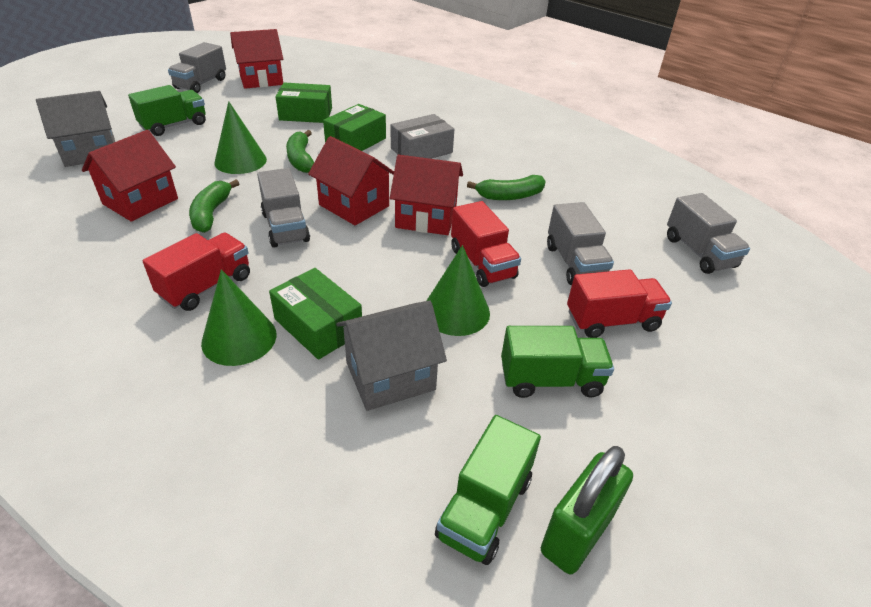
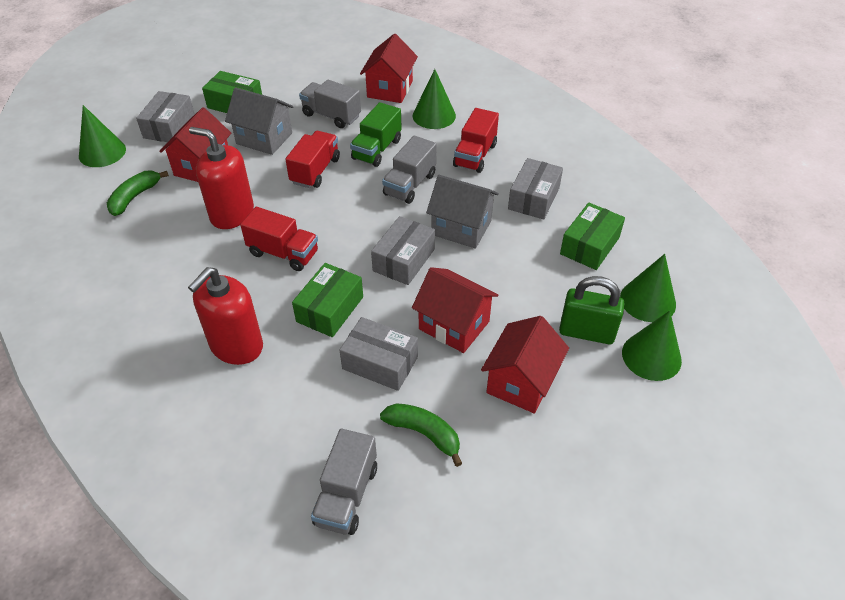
green banana: 3 -> 2
green cone: 3 -> 4
green truck: 3 -> 1
grey box: 1 -> 4
grey truck: 4 -> 3
red soap dispenser: 0 -> 2

